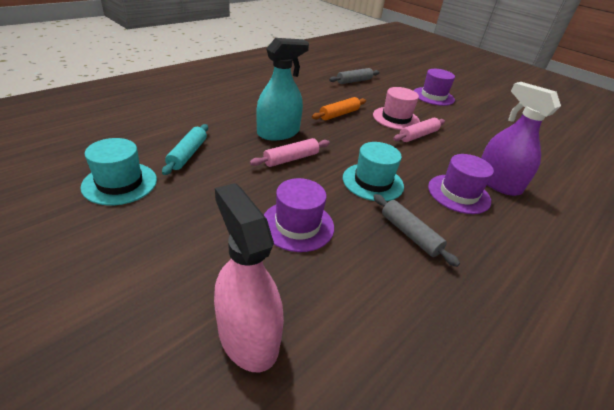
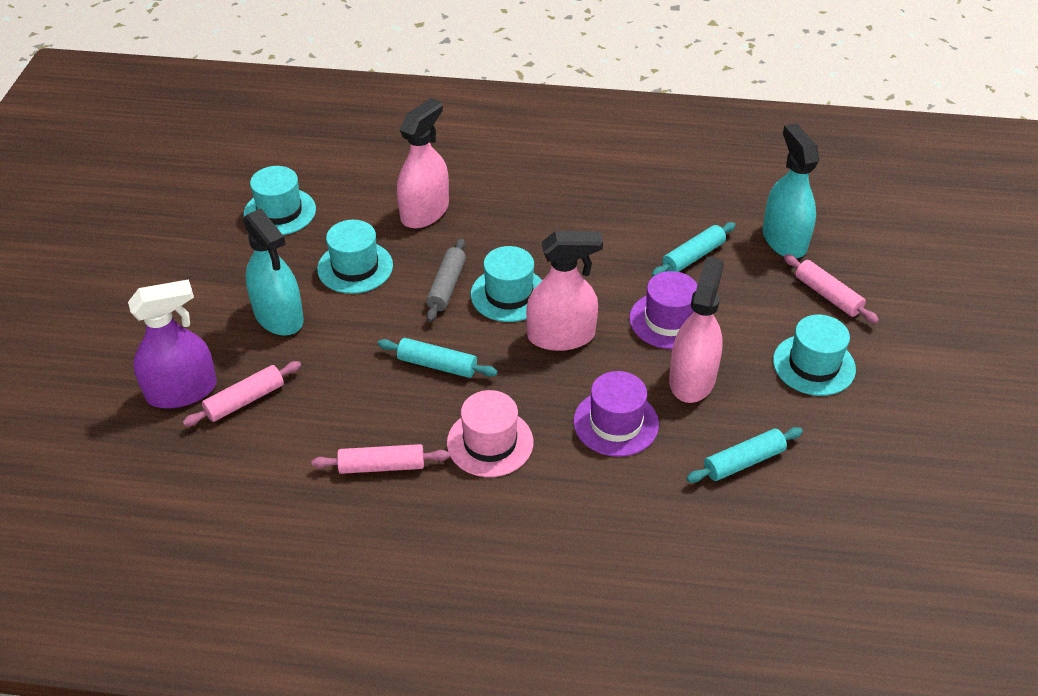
grey rolling pin: 2 -> 1
orange rolling pin: 1 -> 0
pink rolling pin: 2 -> 3
pink spray bottle: 1 -> 3
purple hat: 3 -> 2
turquoise hat: 2 -> 4
turquoise rolling pin: 1 -> 3
turquoise spray bottle: 1 -> 2

